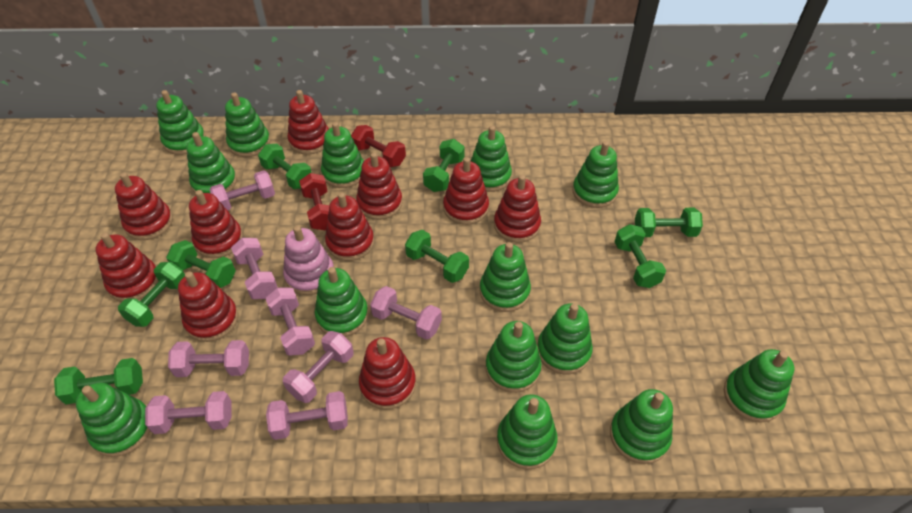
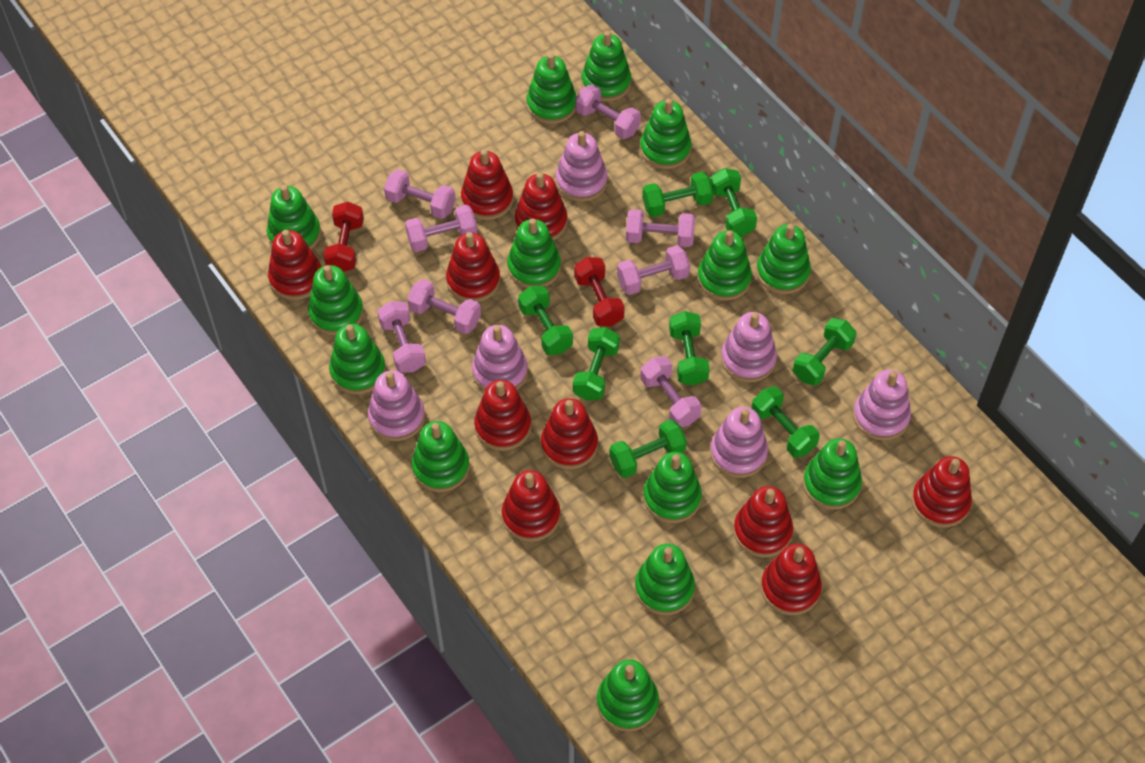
pink stacking toy: 1 -> 6

